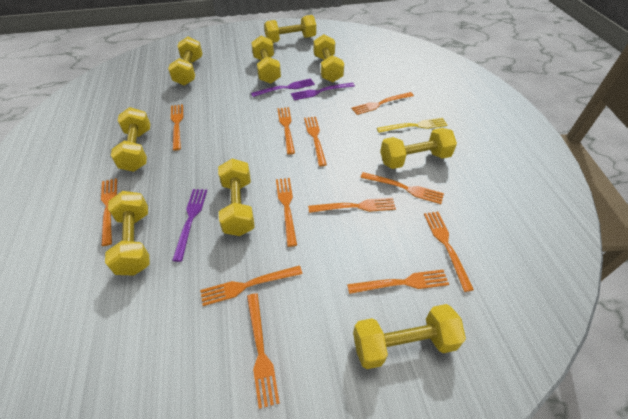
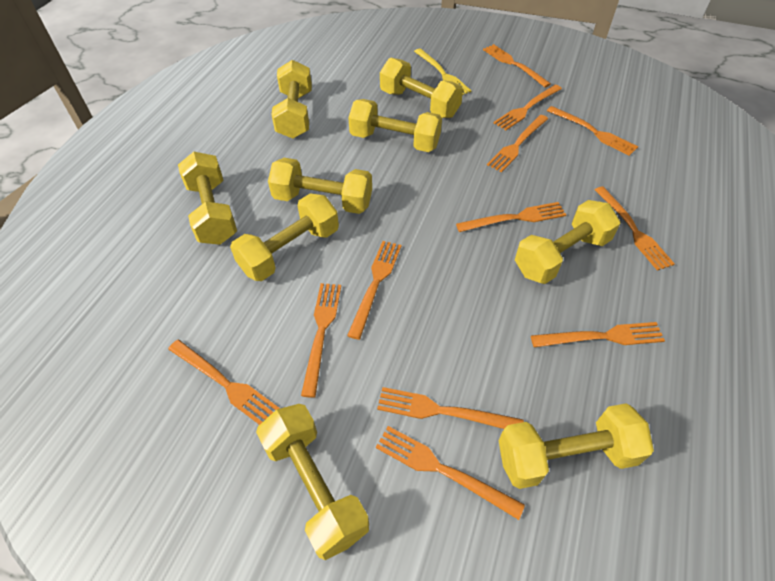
purple fork: 3 -> 0

